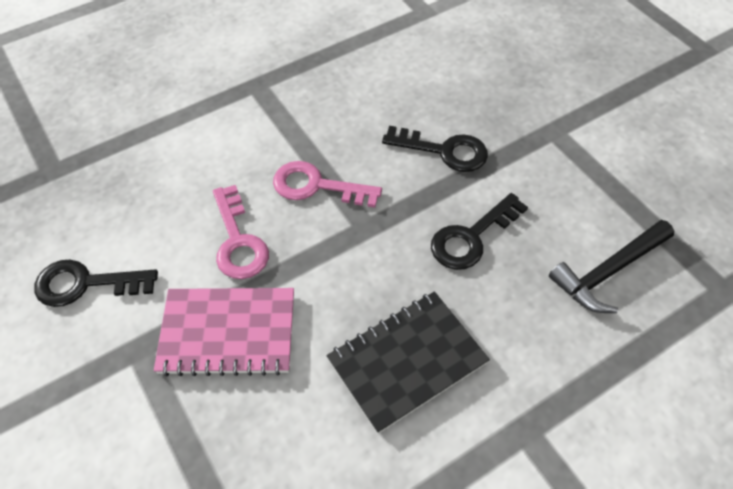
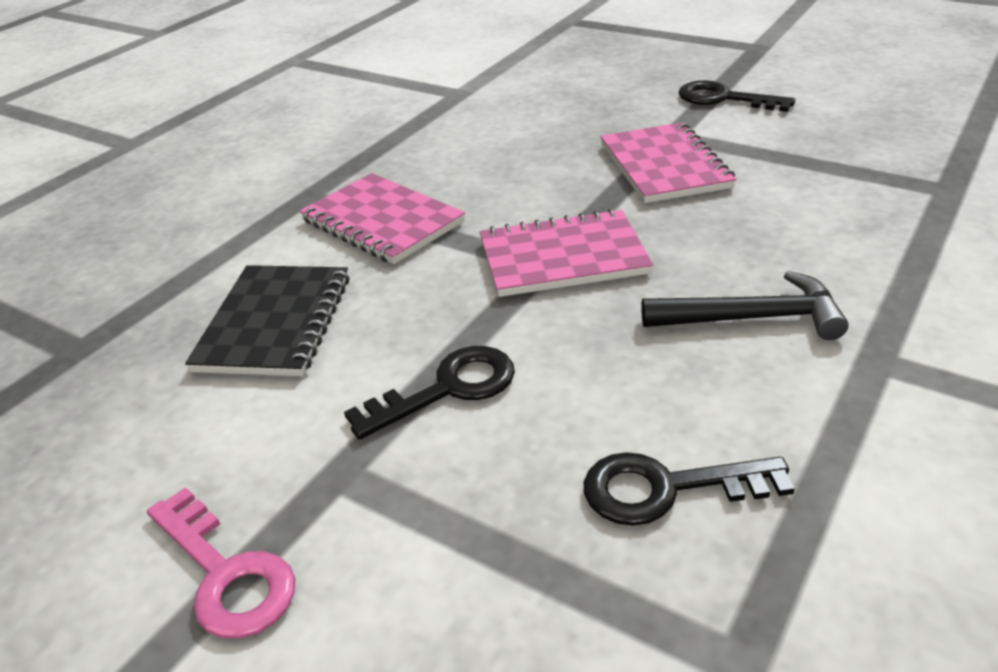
pink key: 2 -> 1
pink notebook: 1 -> 3

